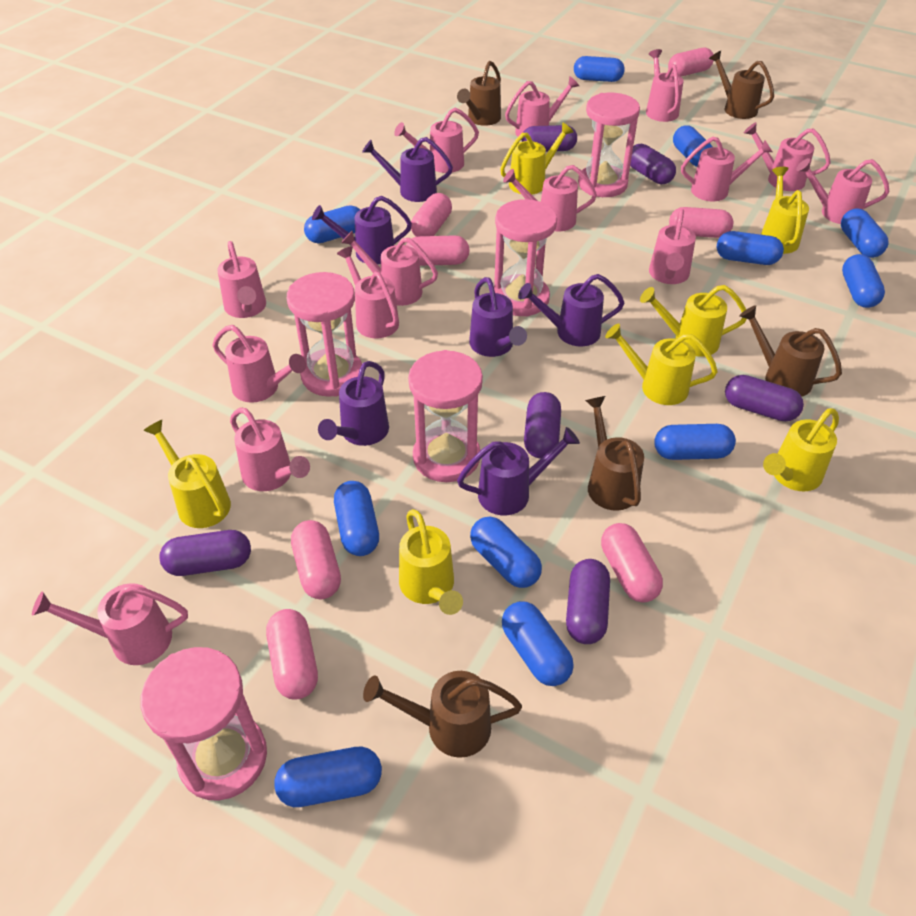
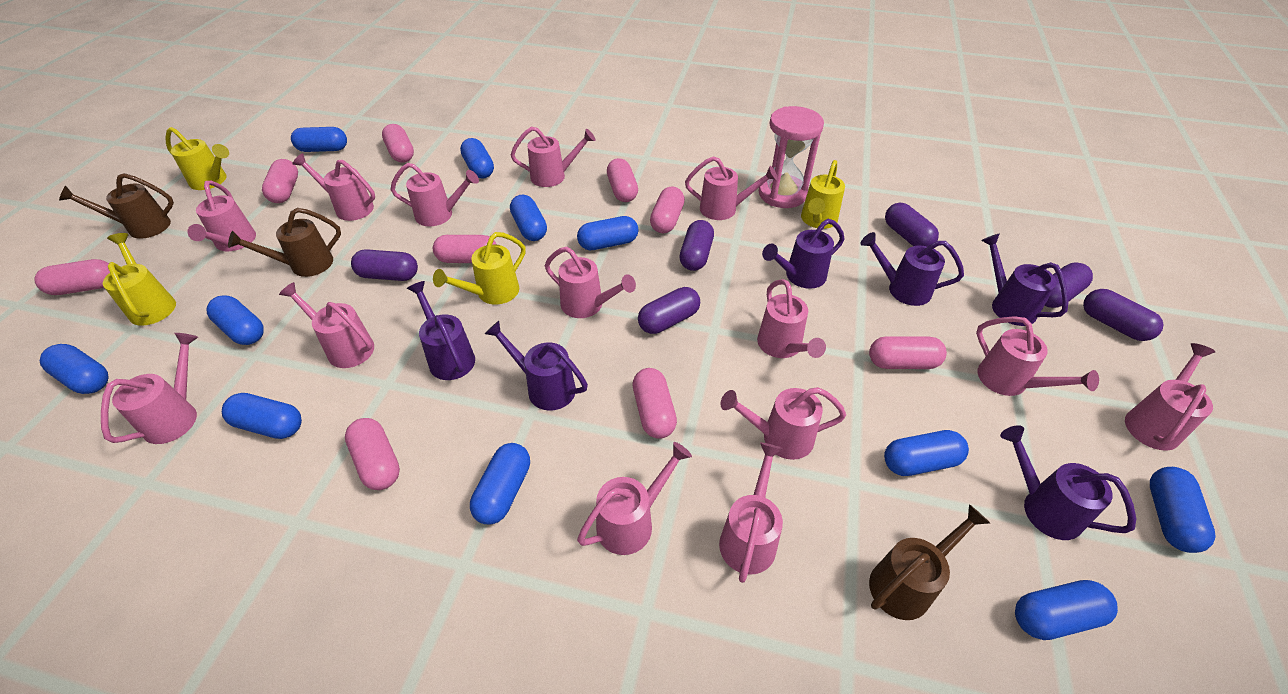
brown watering can: 5 -> 3
pink capsule: 7 -> 9
pink hourglass: 5 -> 1
yellow watering can: 7 -> 4

